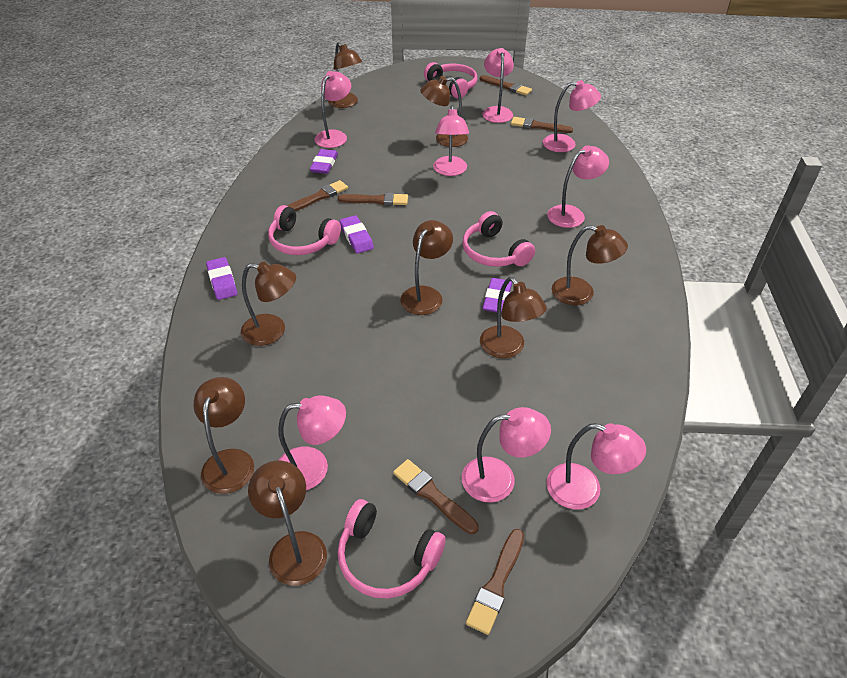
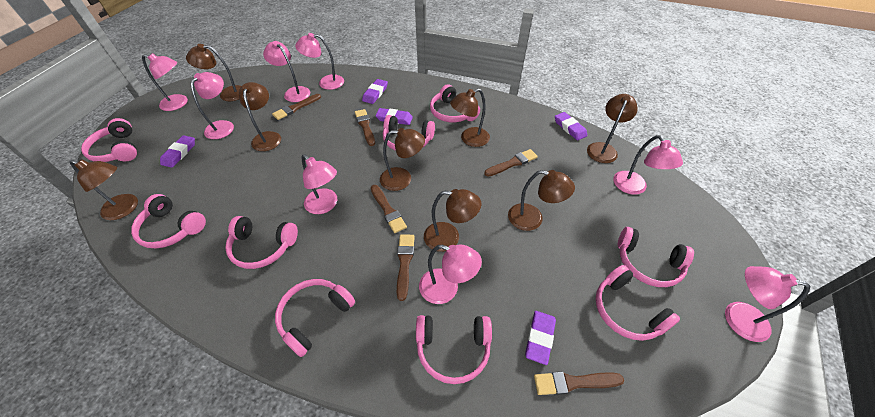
pink headphones: 4 -> 9
purple eraser: 4 -> 5

